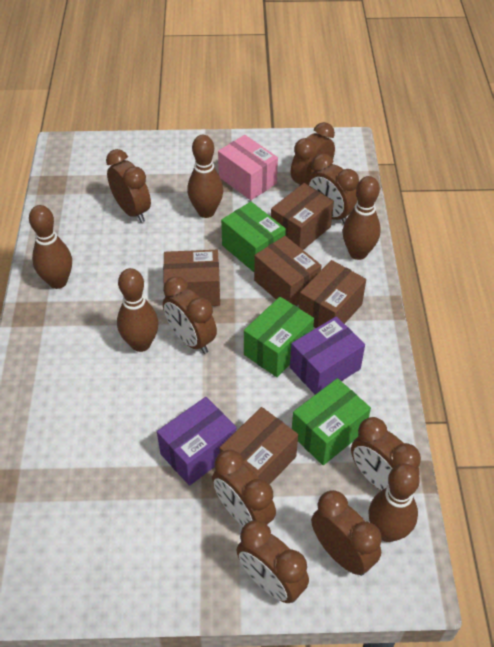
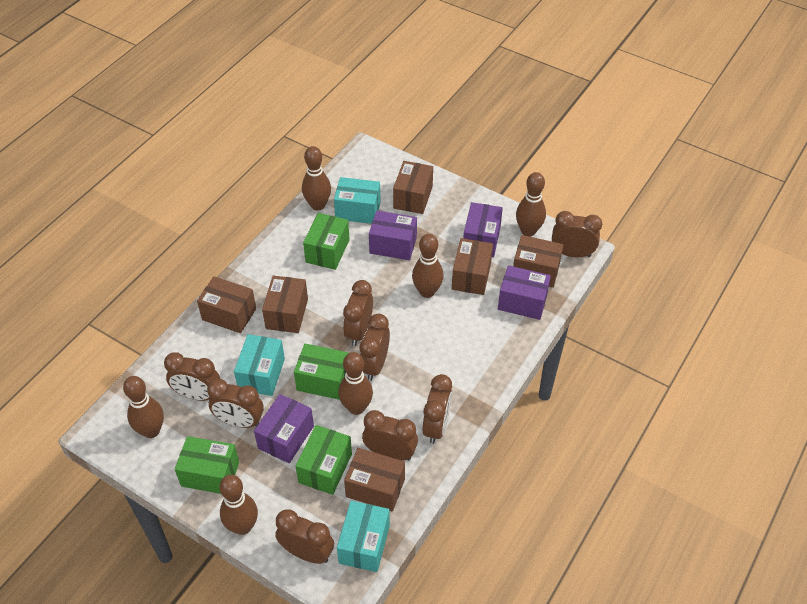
brown bowling pin: 5 -> 6
brown box: 5 -> 6
green box: 3 -> 4
pink box: 1 -> 0
purple box: 2 -> 4
turquoise box: 0 -> 3

